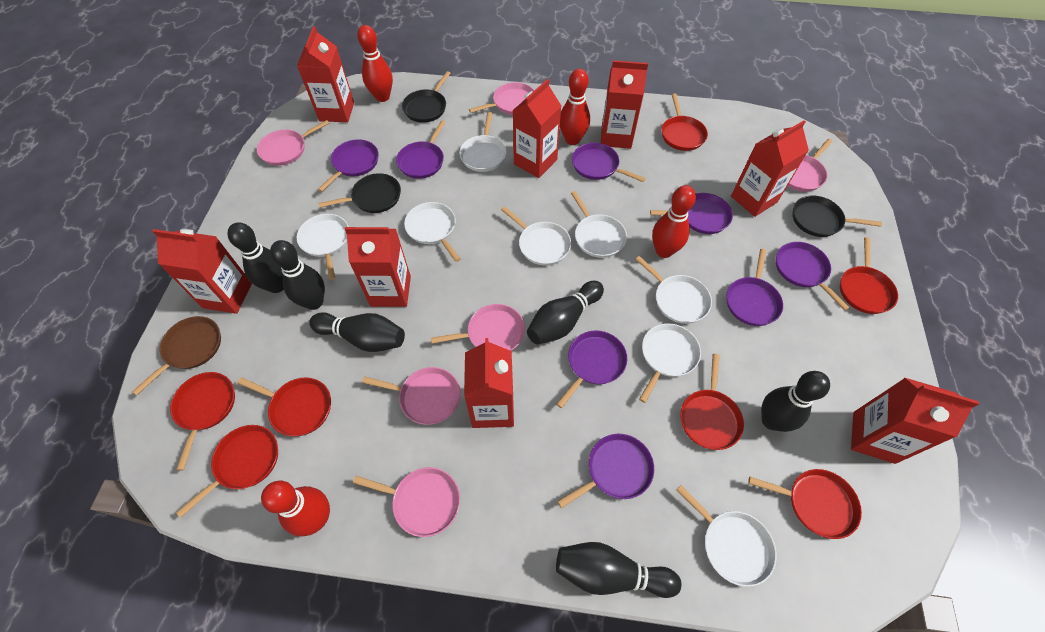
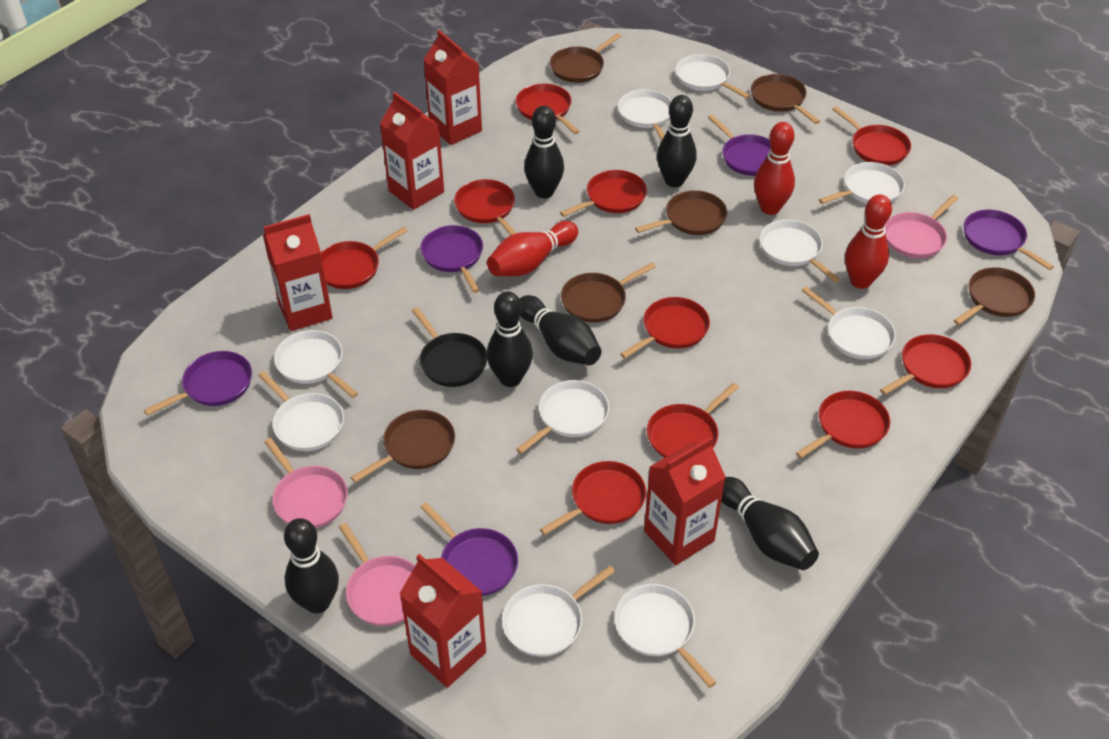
black pan: 3 -> 1
brown pan: 1 -> 6
pink pan: 6 -> 3
purple pan: 8 -> 5
red bowling pin: 4 -> 3
red carton: 8 -> 5
red pan: 7 -> 10
white pan: 8 -> 10

